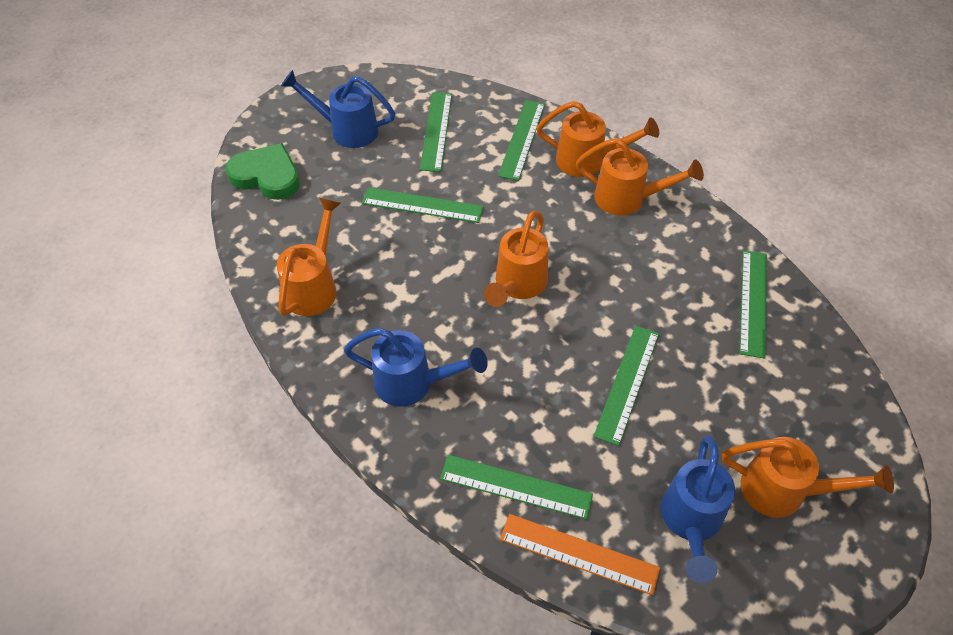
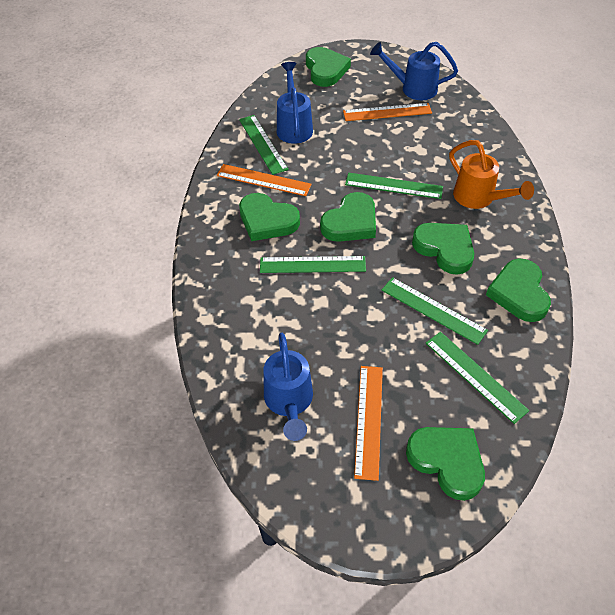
green heart: 1 -> 6
green ruler: 6 -> 5
orange ruler: 1 -> 3
orange watering can: 5 -> 1

